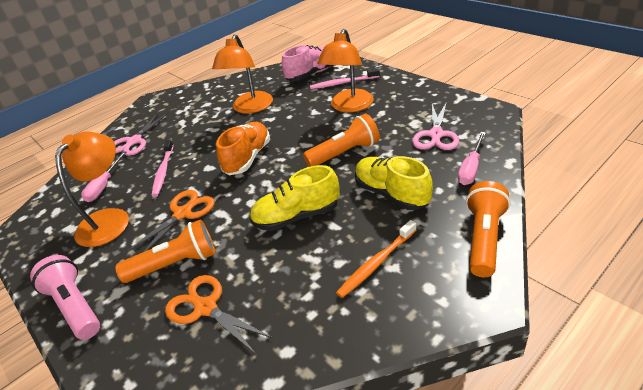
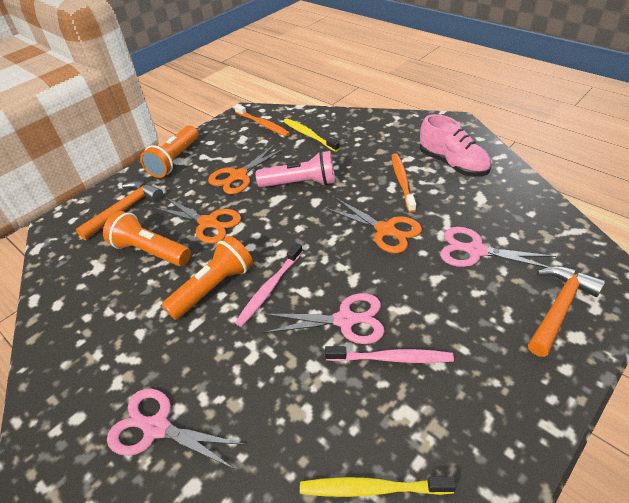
orange hammer: 0 -> 2
orange lamp: 3 -> 0
orange scissors: 2 -> 3
orange shoe: 1 -> 0
orange toothbrush: 1 -> 2
pink scissors: 2 -> 3
pink screwdriver: 2 -> 0
yellow shoe: 2 -> 0
yellow toothbrush: 0 -> 2

